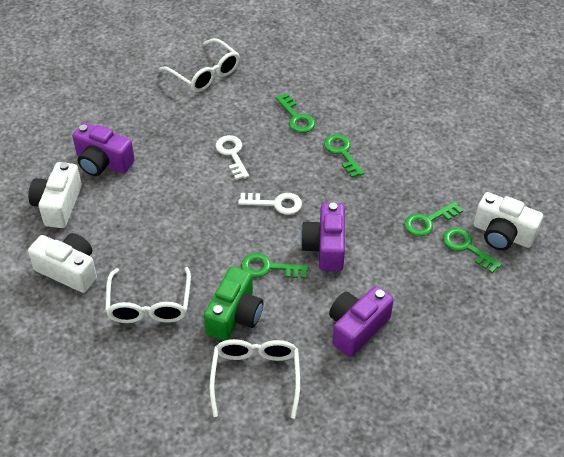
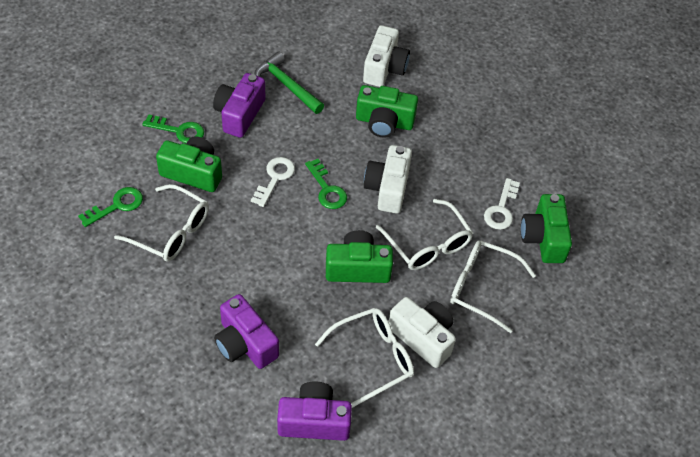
green camera: 1 -> 4
green hammer: 0 -> 1
green key: 5 -> 3
white glasses: 3 -> 4

